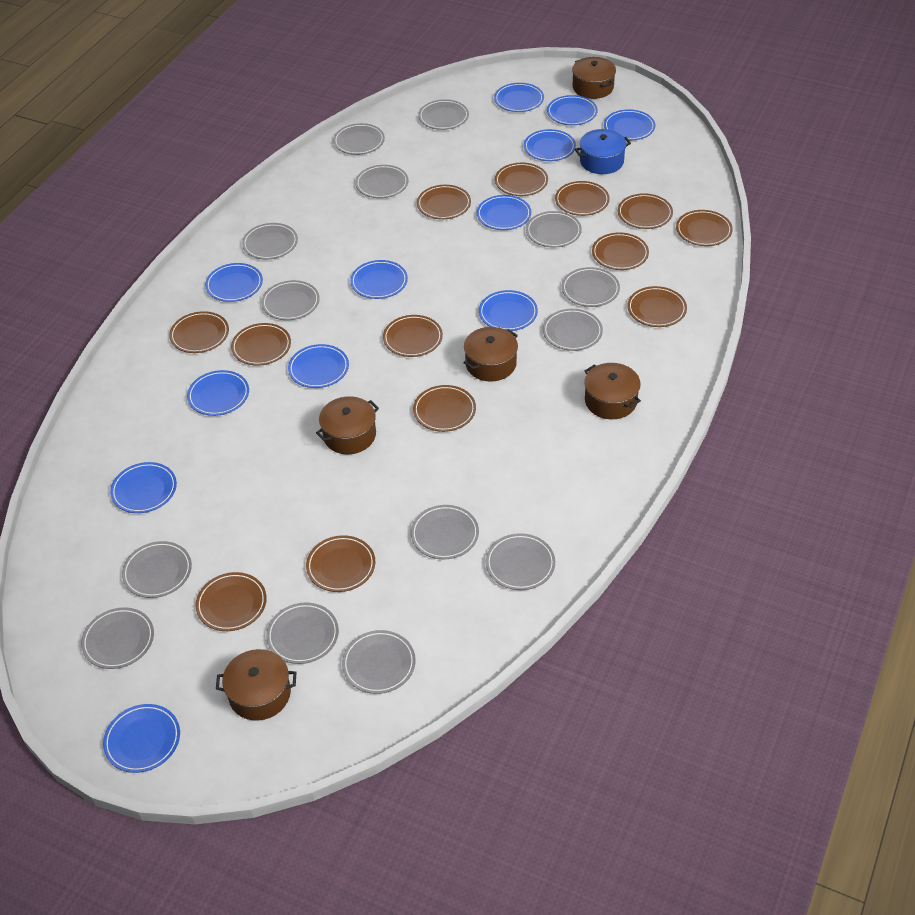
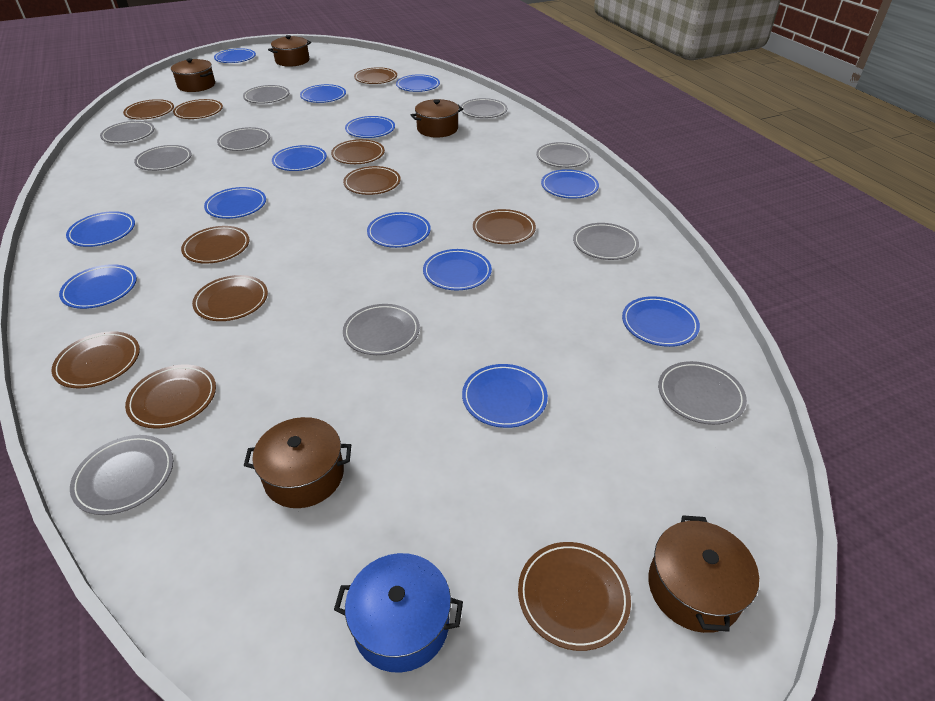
blue plate: 12 -> 13
brown plate: 13 -> 11
grey plate: 14 -> 10

